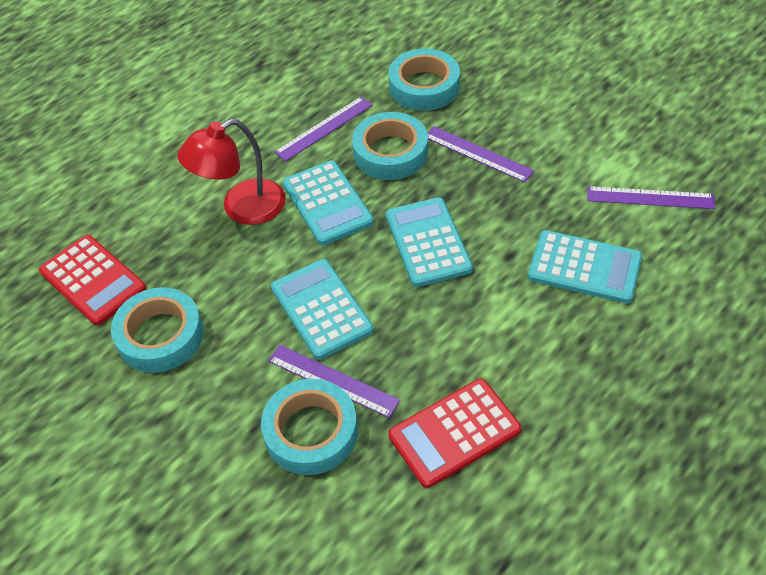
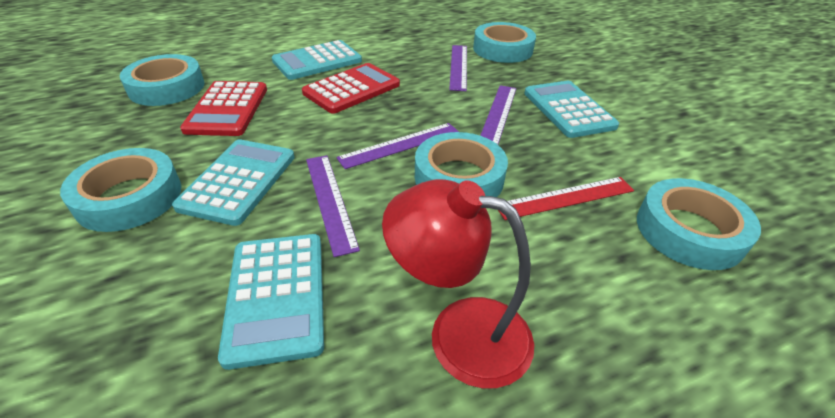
red ruler: 0 -> 1
turquoise tape: 4 -> 5

